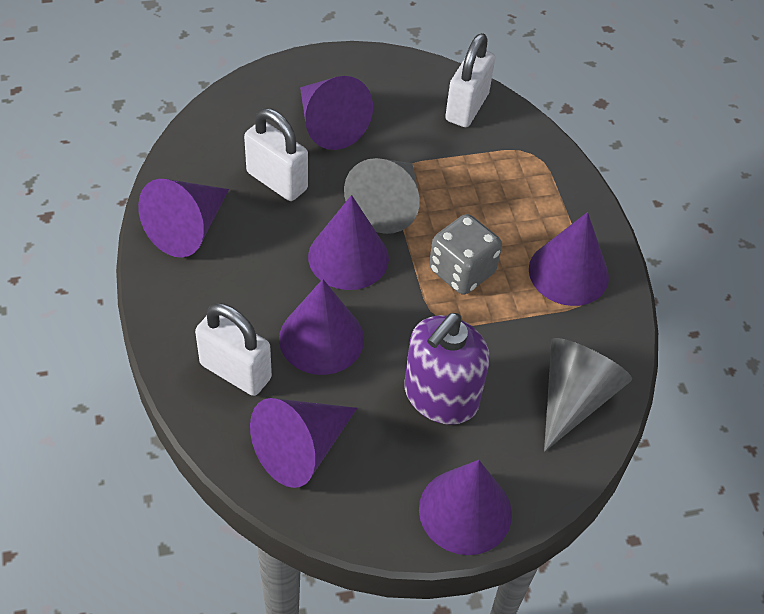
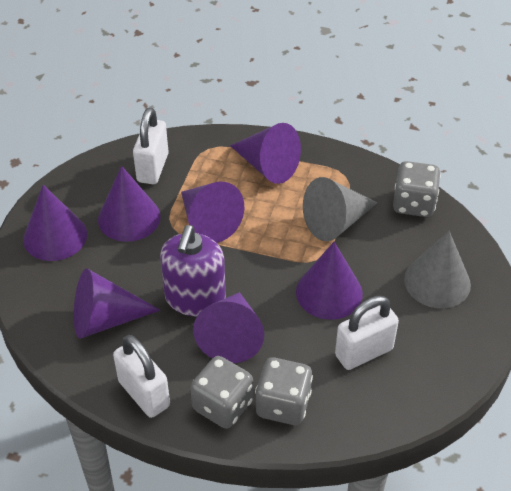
grey dice: 1 -> 3

